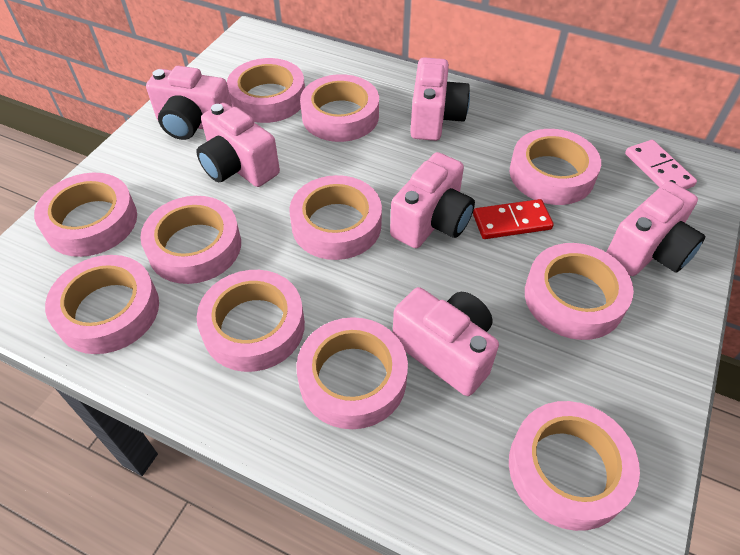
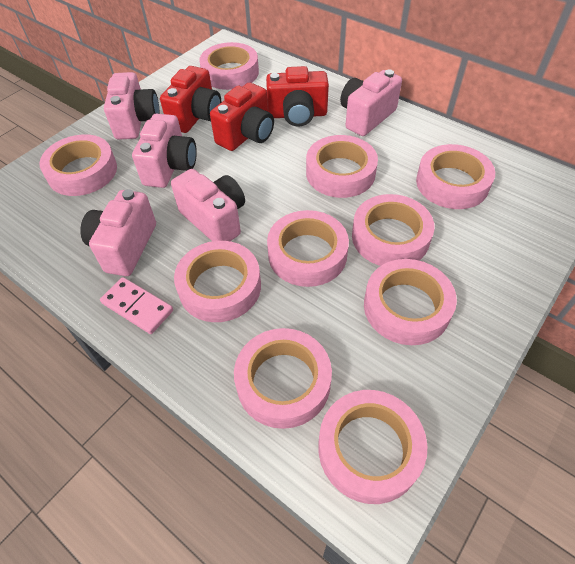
pink camera: 6 -> 5
pink tape: 11 -> 10
red camera: 0 -> 3
red domino: 1 -> 0

